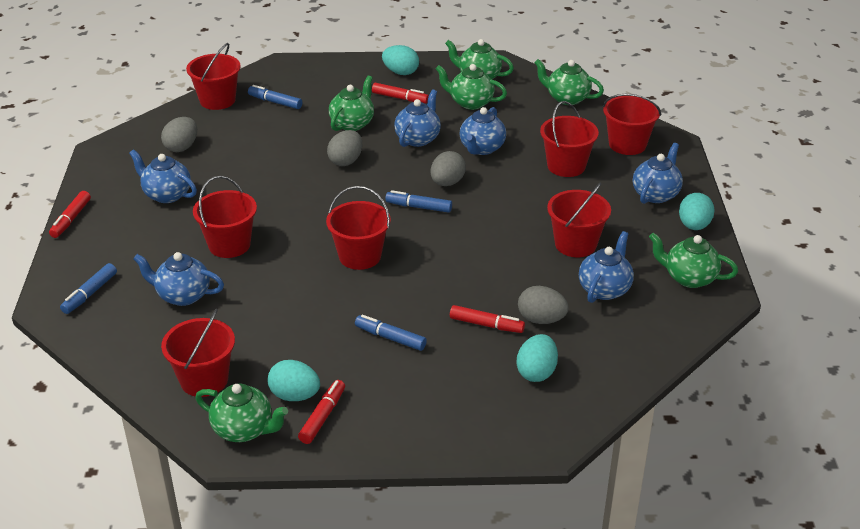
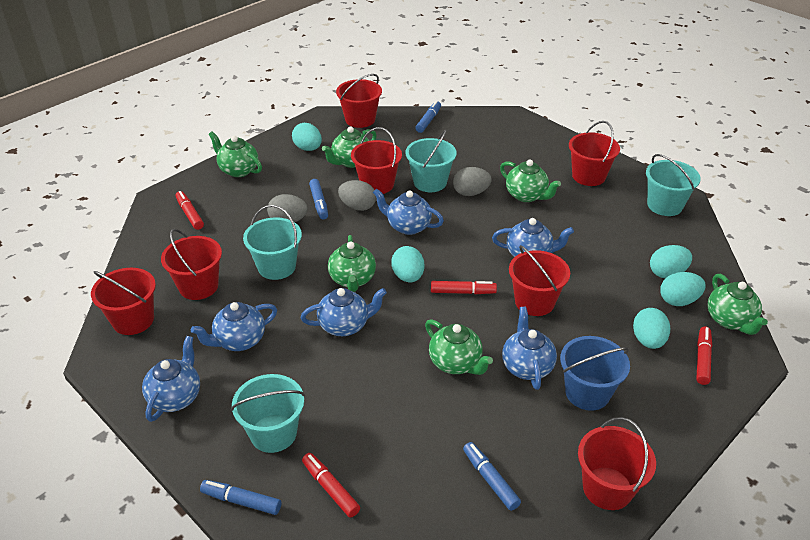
blue bucket: 0 -> 1
grey egg: 4 -> 3
turquoise bucket: 0 -> 4
turquoise egg: 4 -> 5

